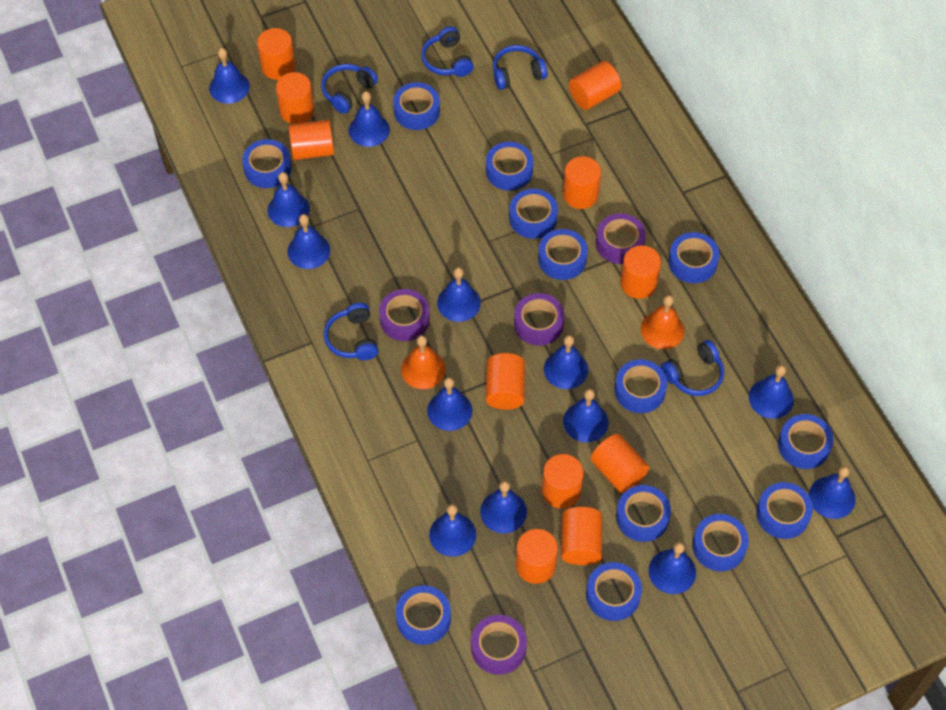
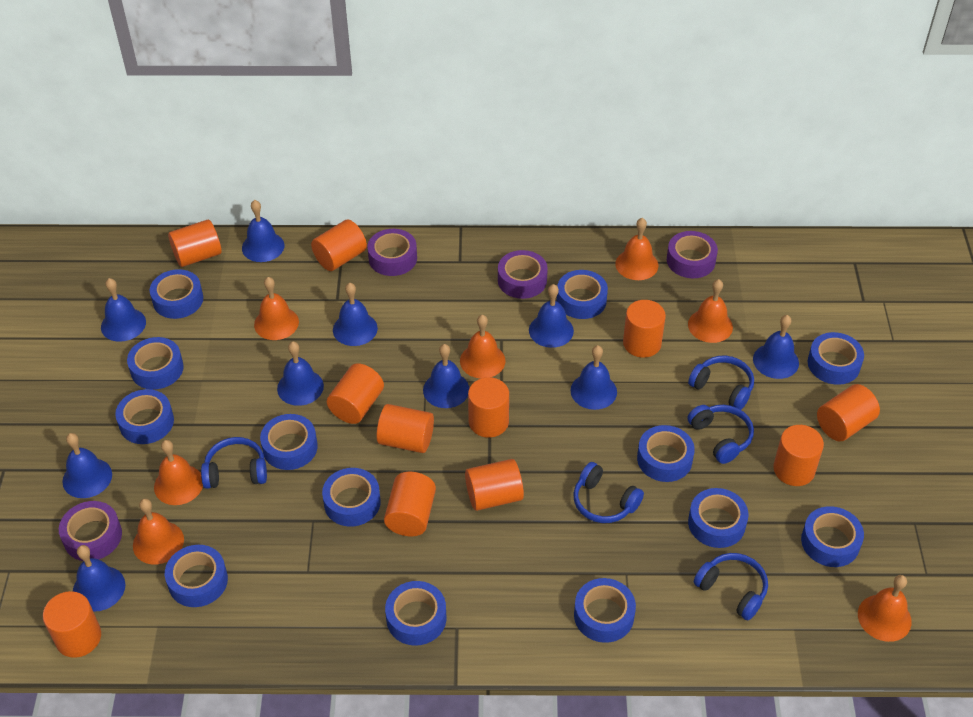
blue bell: 13 -> 10
orange bell: 2 -> 7

